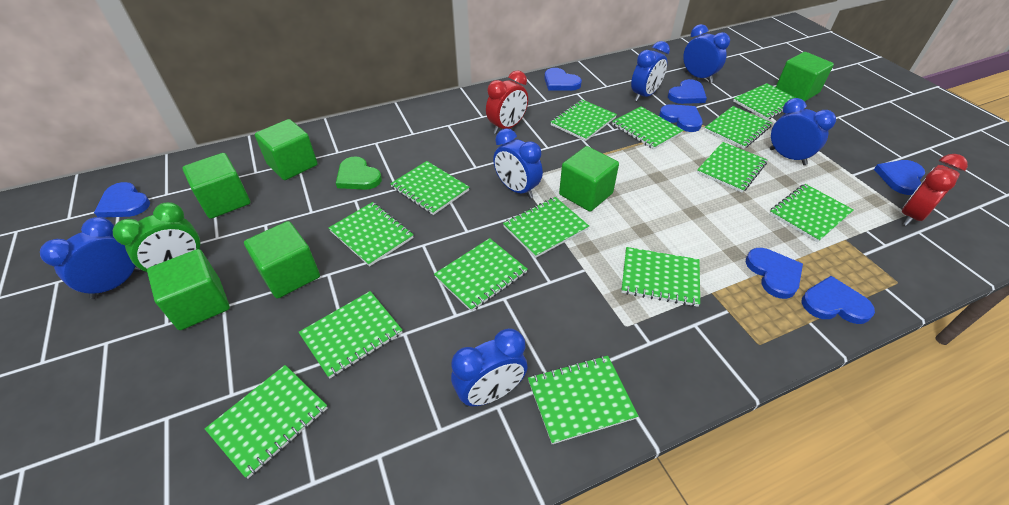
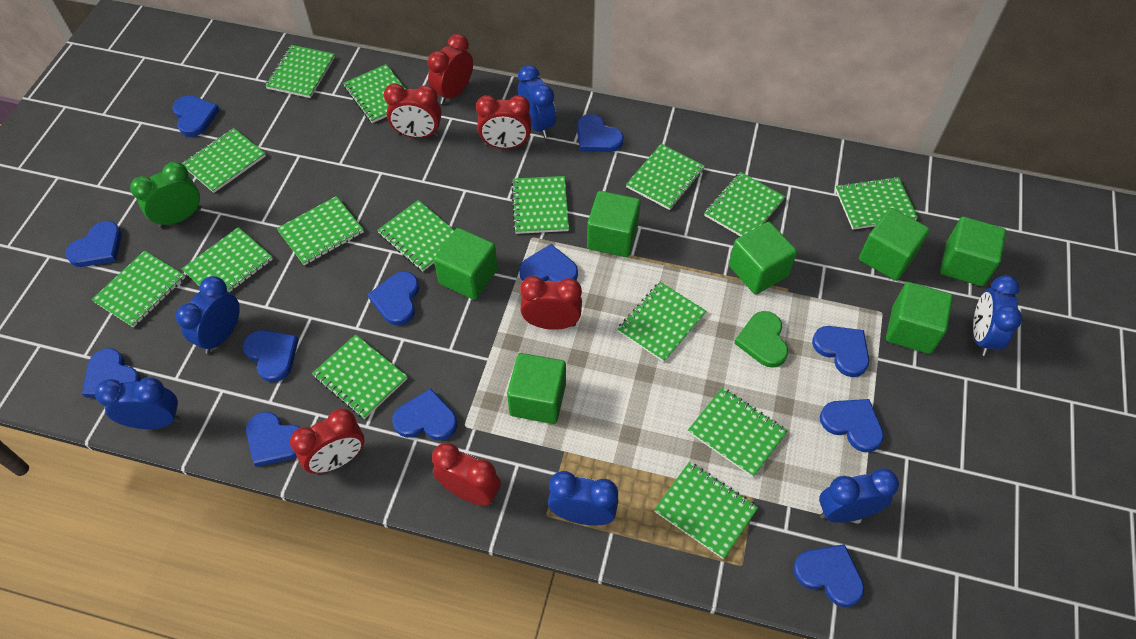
blue heart: 7 -> 12
green cube: 6 -> 7
green notebook: 14 -> 15
red clock: 2 -> 6

